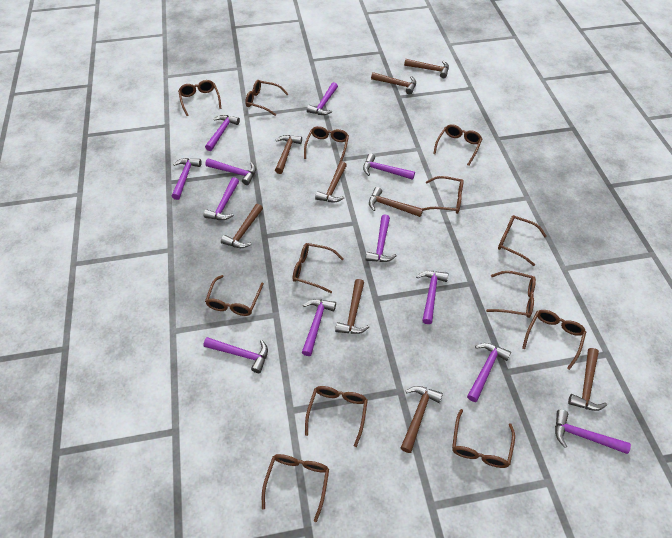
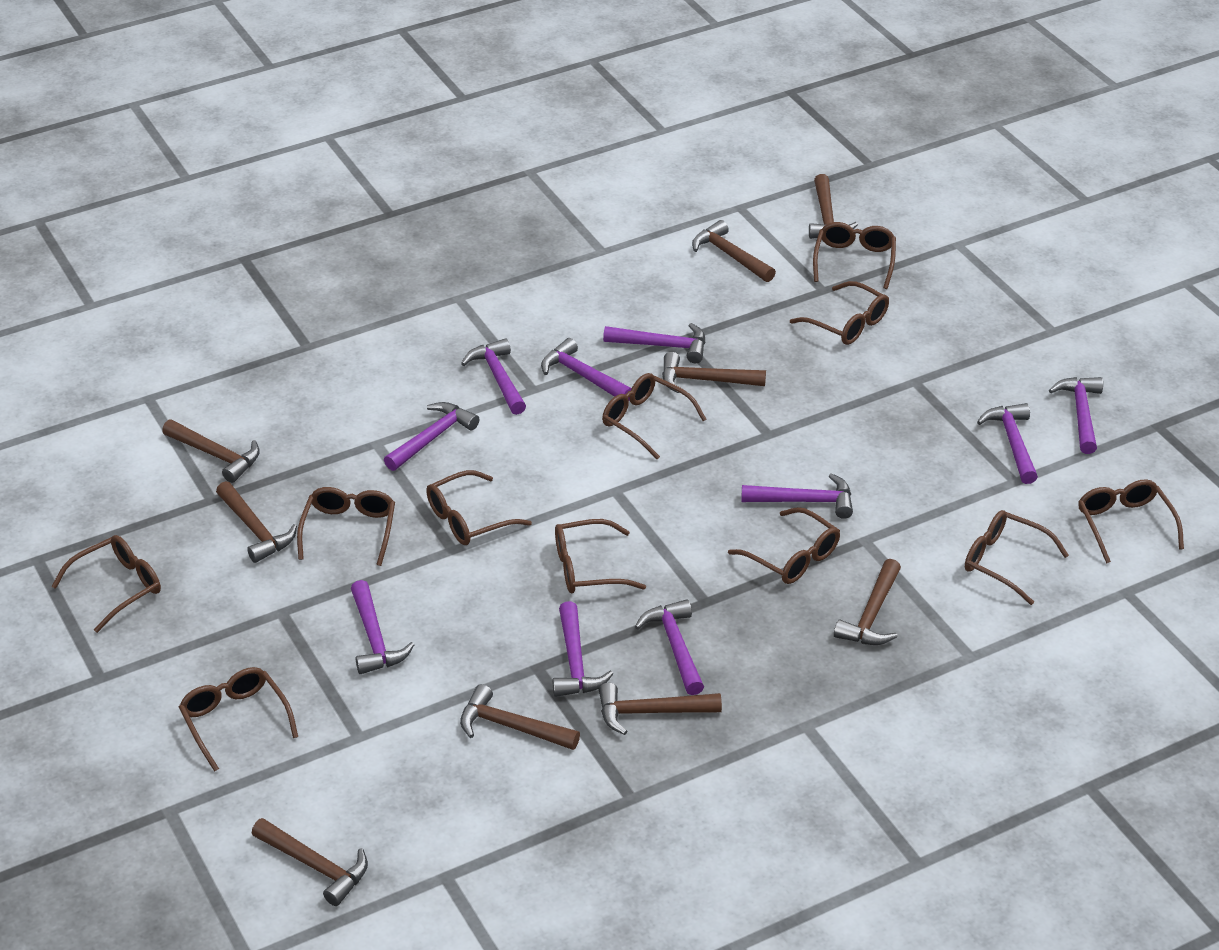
brown glasses: 13 -> 11
purple hammer: 12 -> 10

